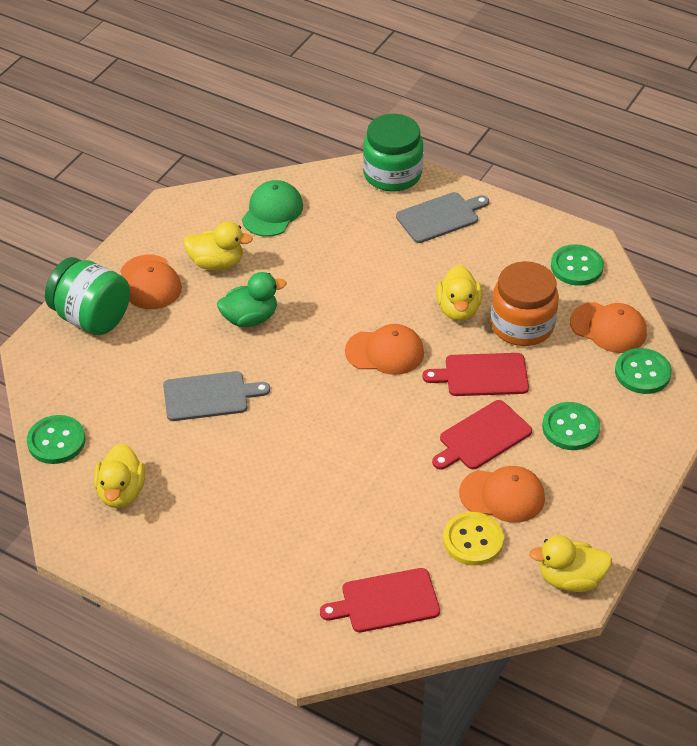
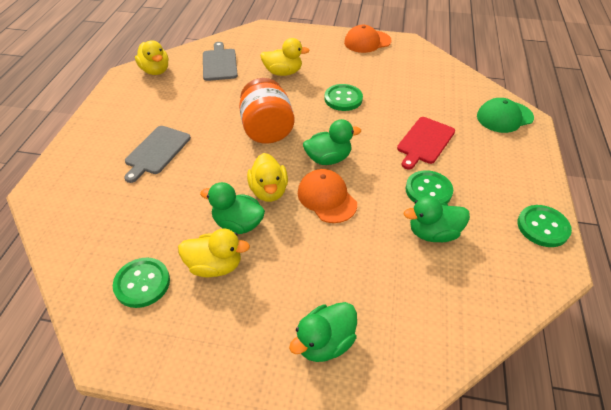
green duck: 1 -> 4
green jar: 2 -> 0
orange cap: 4 -> 2
red cutting board: 3 -> 1
yellow button: 1 -> 0

